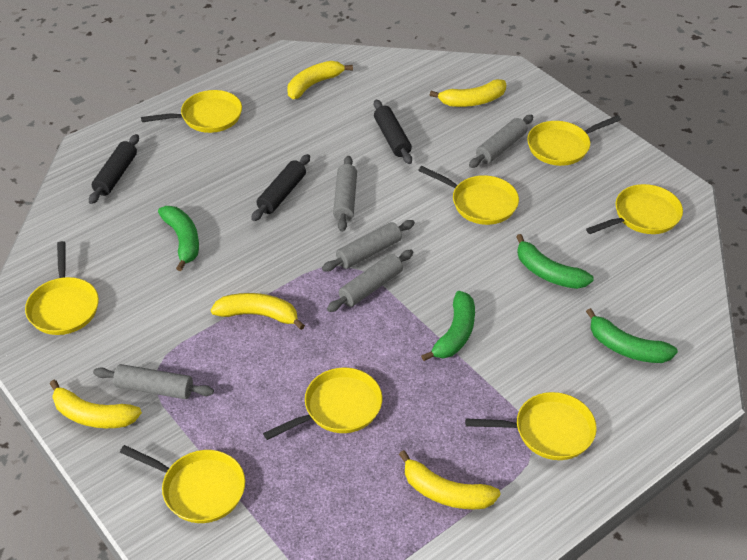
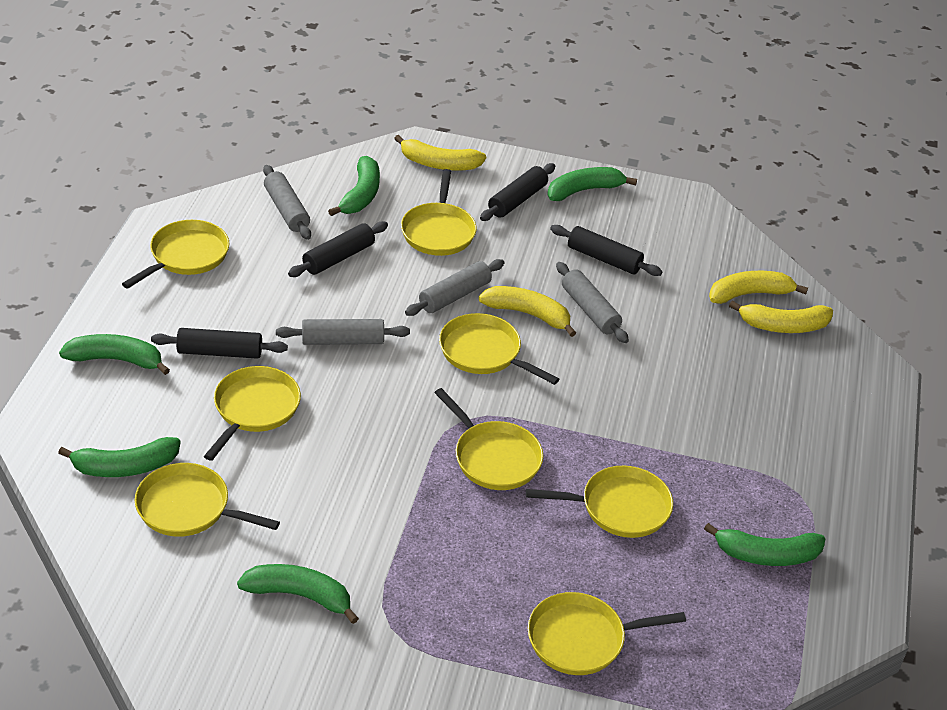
black rolling pin: 3 -> 4
green banana: 4 -> 6
grey rolling pin: 5 -> 4
yellow banana: 5 -> 4

